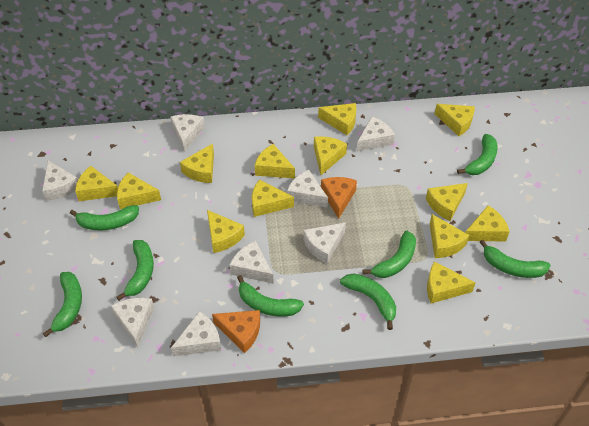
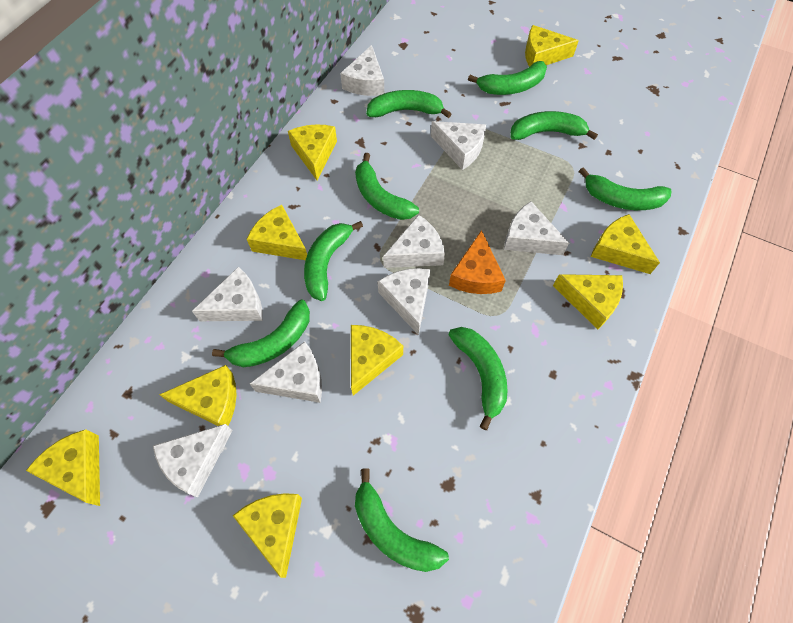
green banana: 8 -> 9
orange cheese: 2 -> 1
yellow cheese: 13 -> 9

